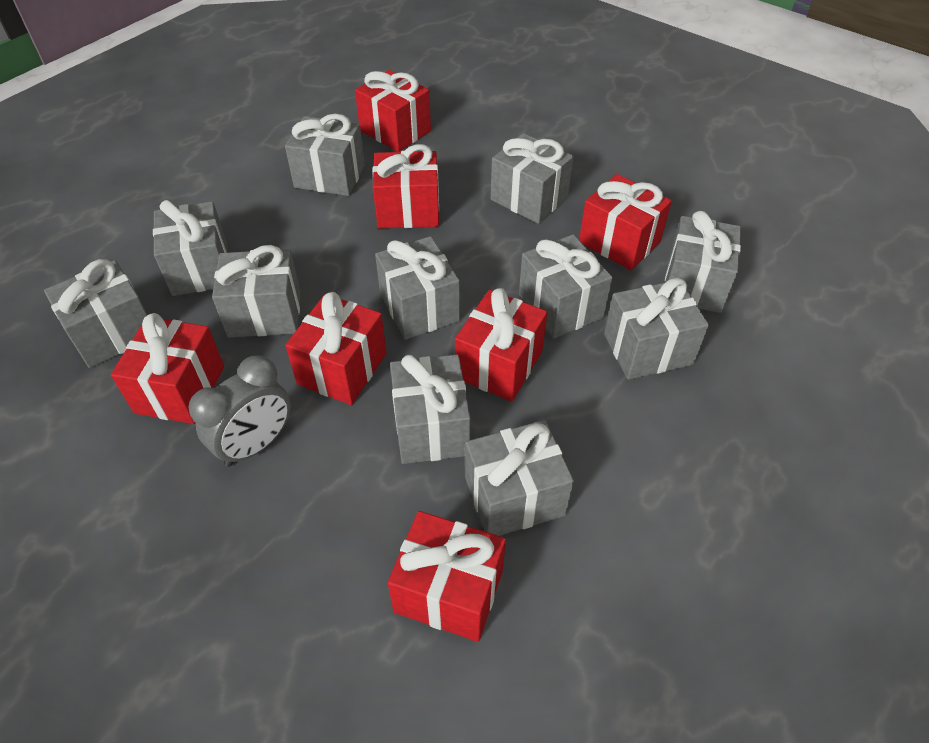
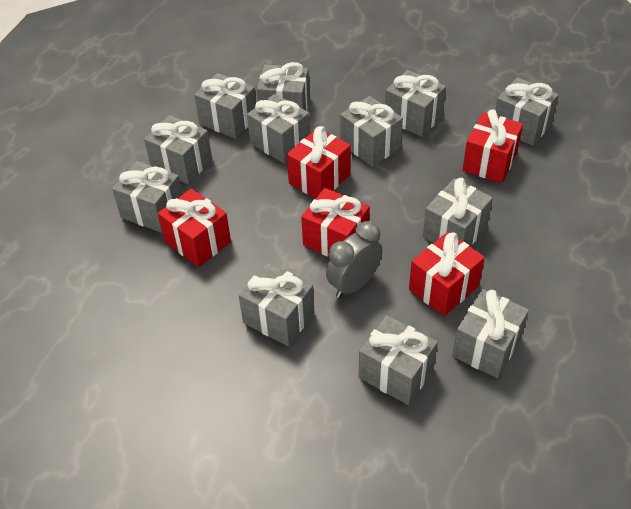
grey gift: 11 -> 12
red gift: 7 -> 5

